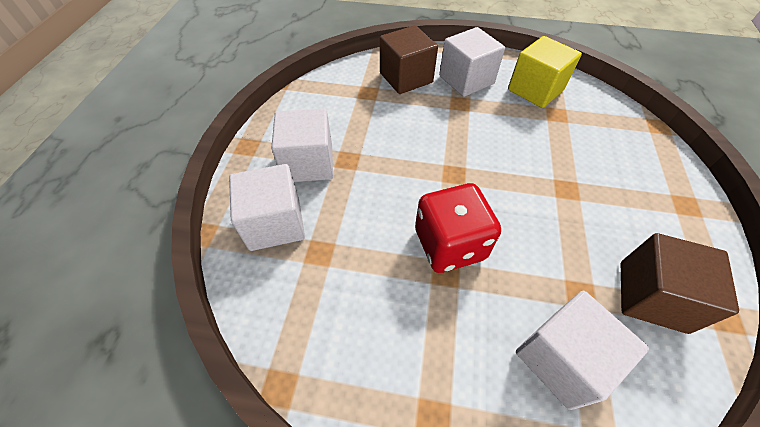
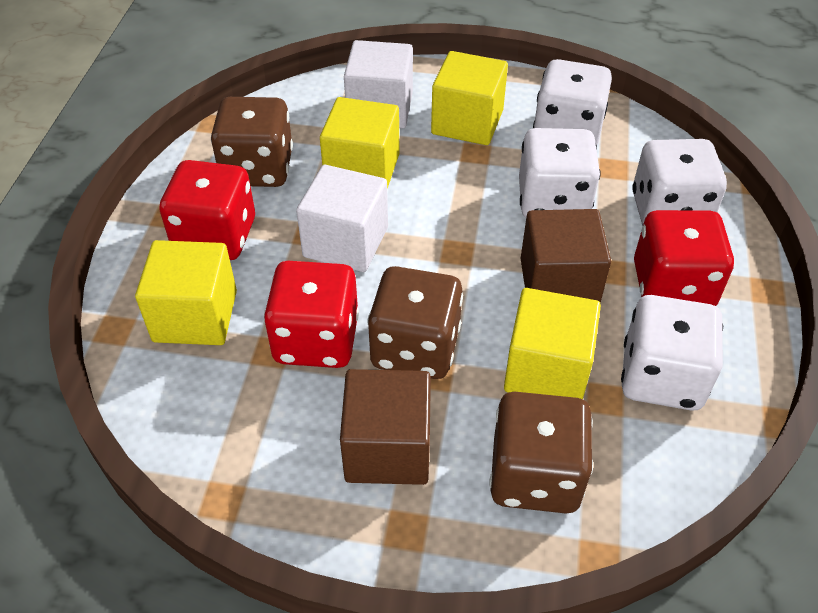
brown dice: 0 -> 3
red dice: 1 -> 3
white cube: 4 -> 2
white dice: 0 -> 4
yellow cube: 1 -> 4

